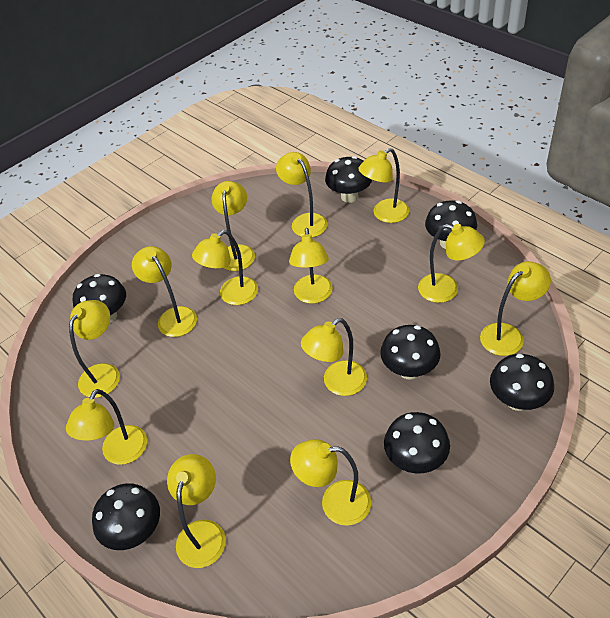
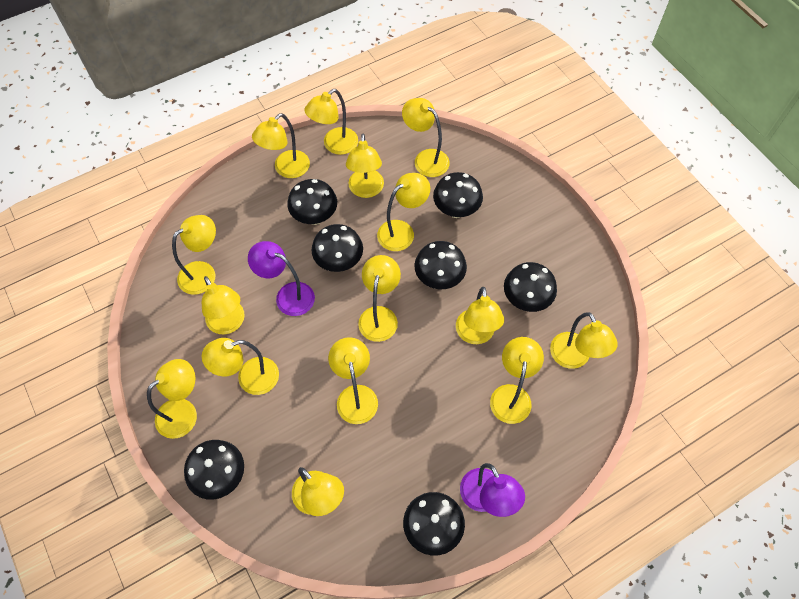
purple lamp: 0 -> 2
yellow lamp: 13 -> 15

